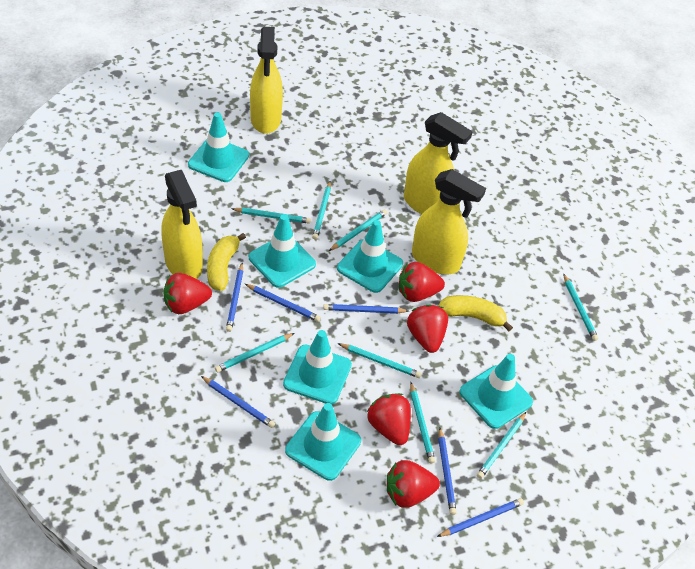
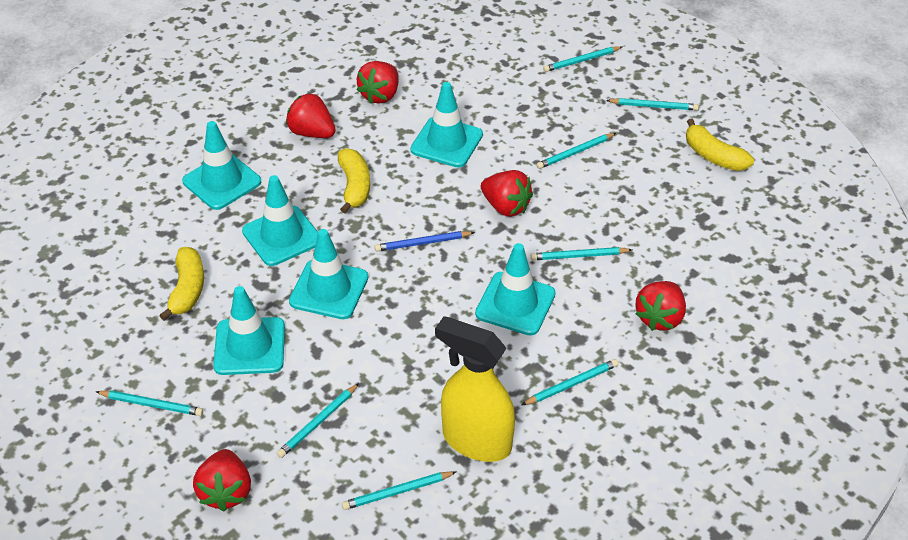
blue pencil: 6 -> 1
yellow banana: 2 -> 3
yellow spray bottle: 4 -> 1

